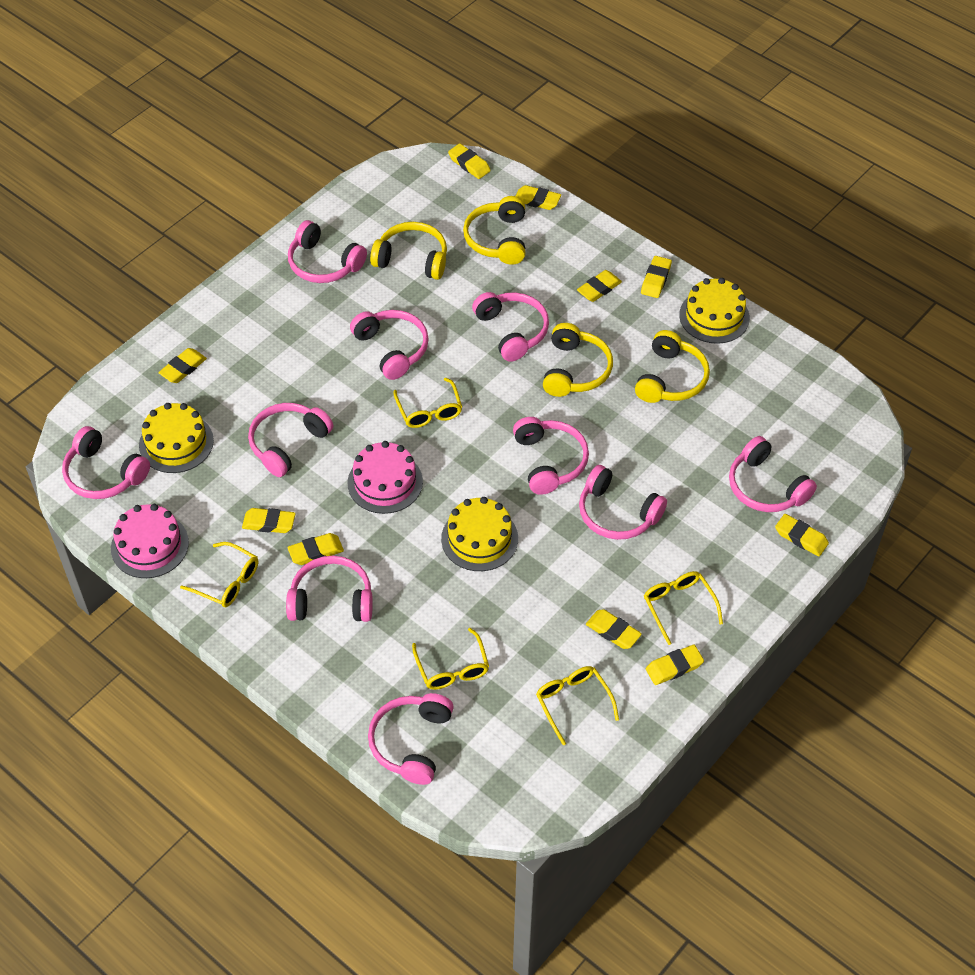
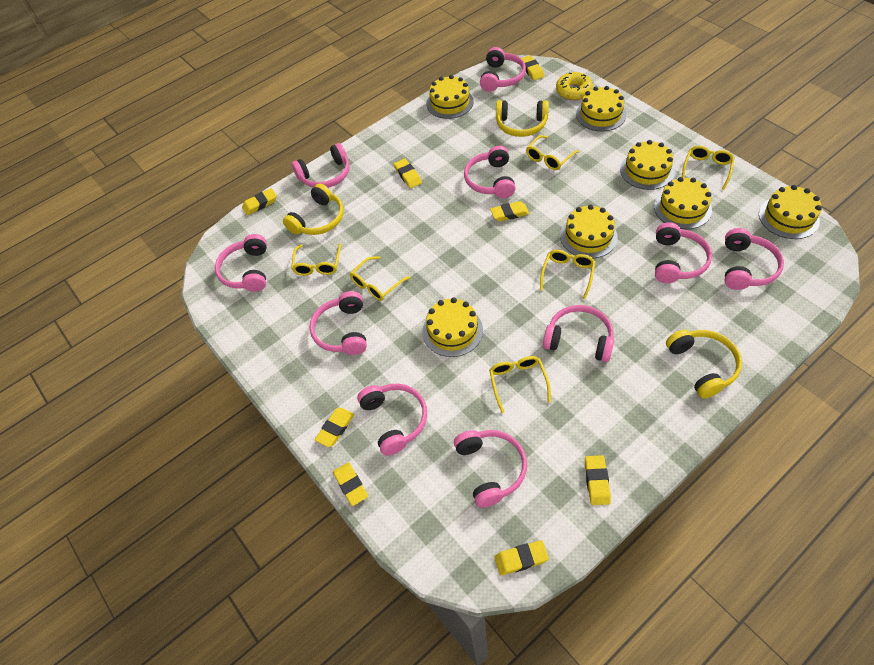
pink cake: 2 -> 0
yellow cake: 3 -> 7
yellow donut: 0 -> 1
yellow eraser: 10 -> 8
yellow glasses: 5 -> 6
yellow headphones: 4 -> 3

